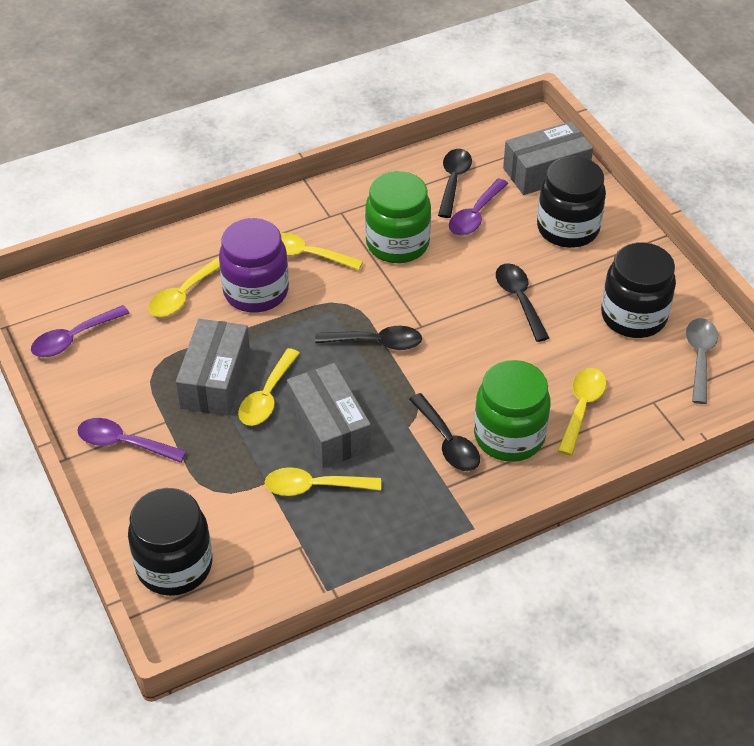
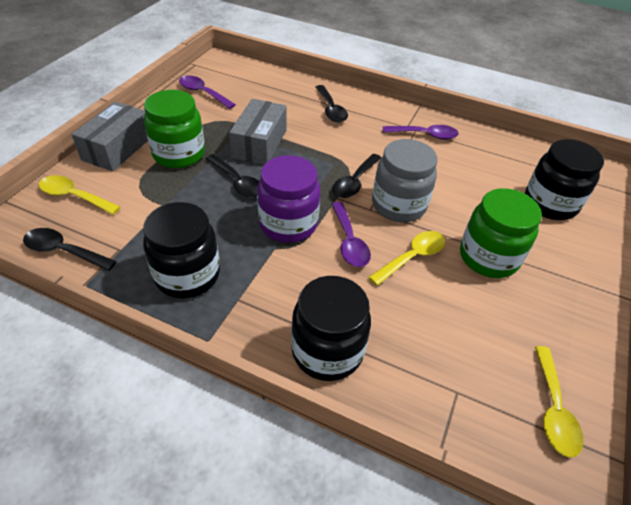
grey box: 3 -> 2
grey jar: 0 -> 1
grey spoon: 1 -> 0
yellow spoon: 5 -> 3

